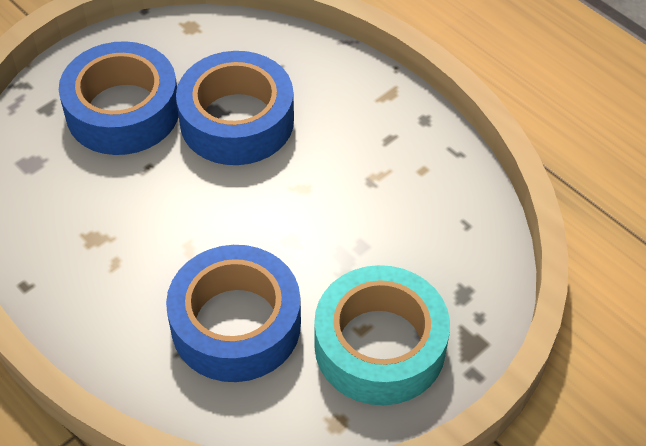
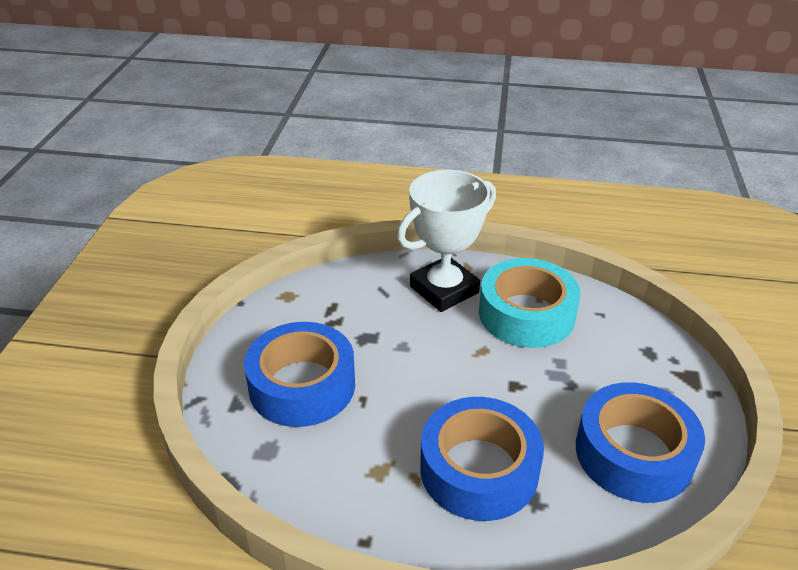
white trophy: 0 -> 1

